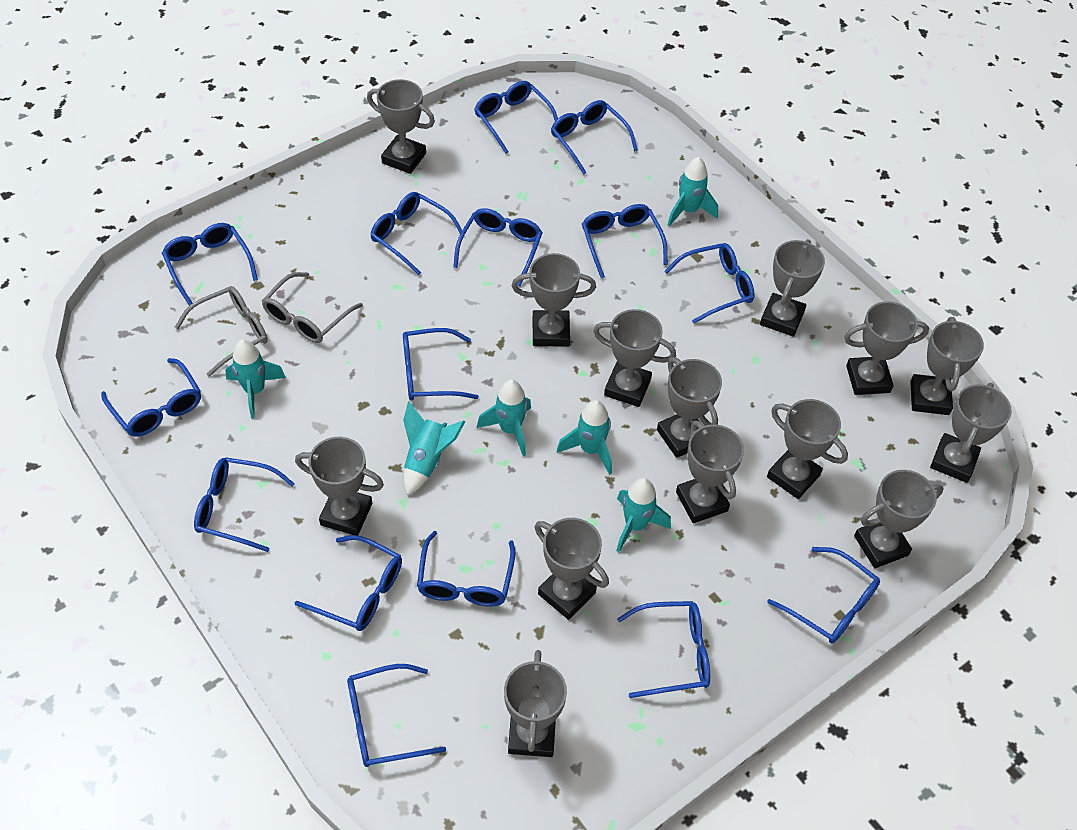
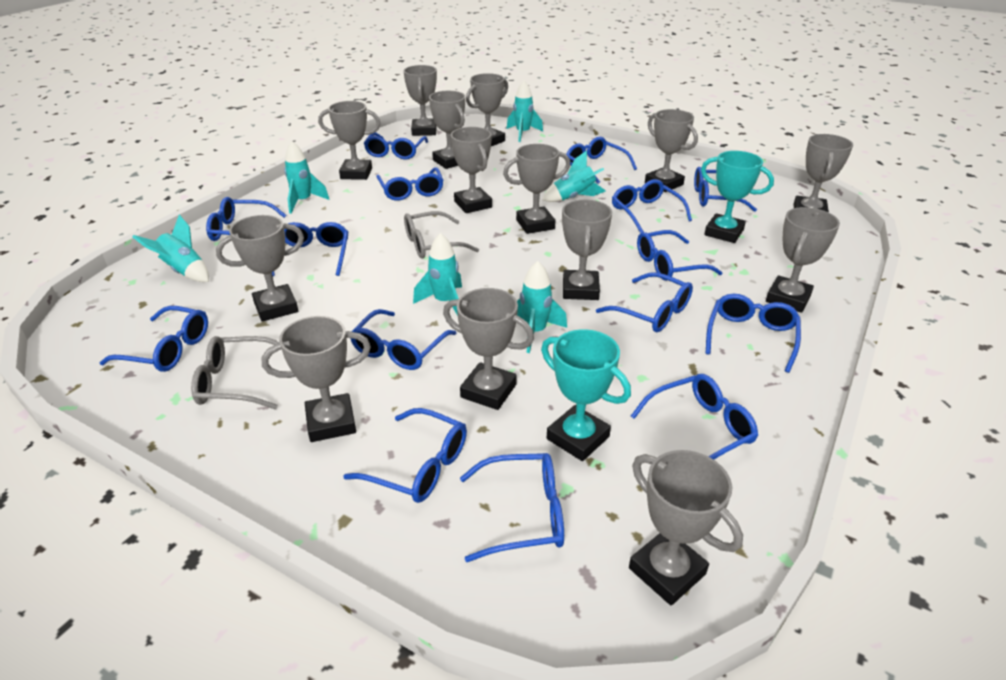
turquoise trophy: 0 -> 2

